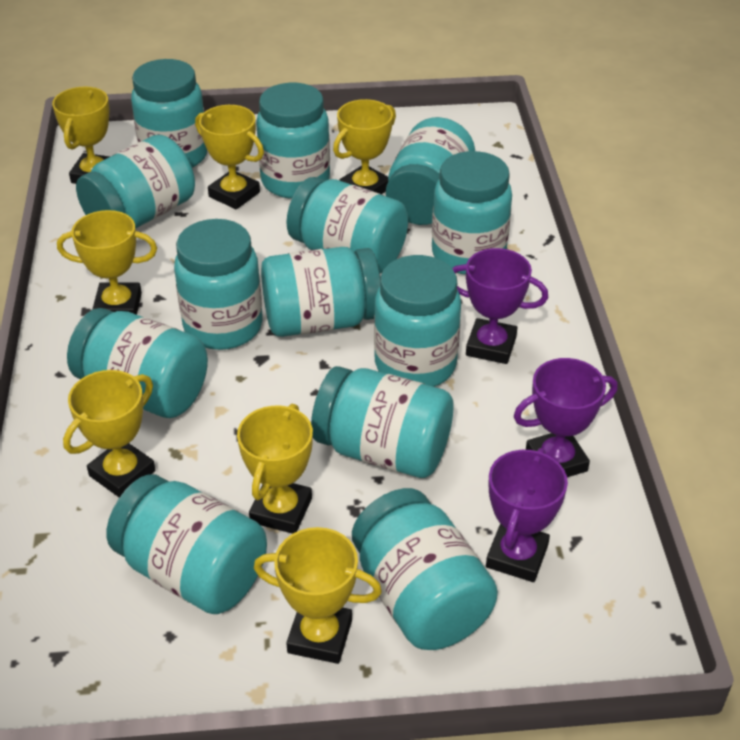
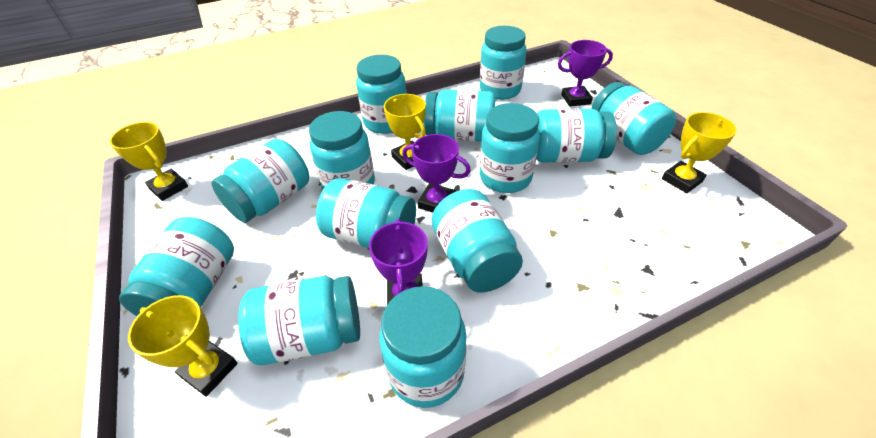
yellow trophy: 7 -> 4

